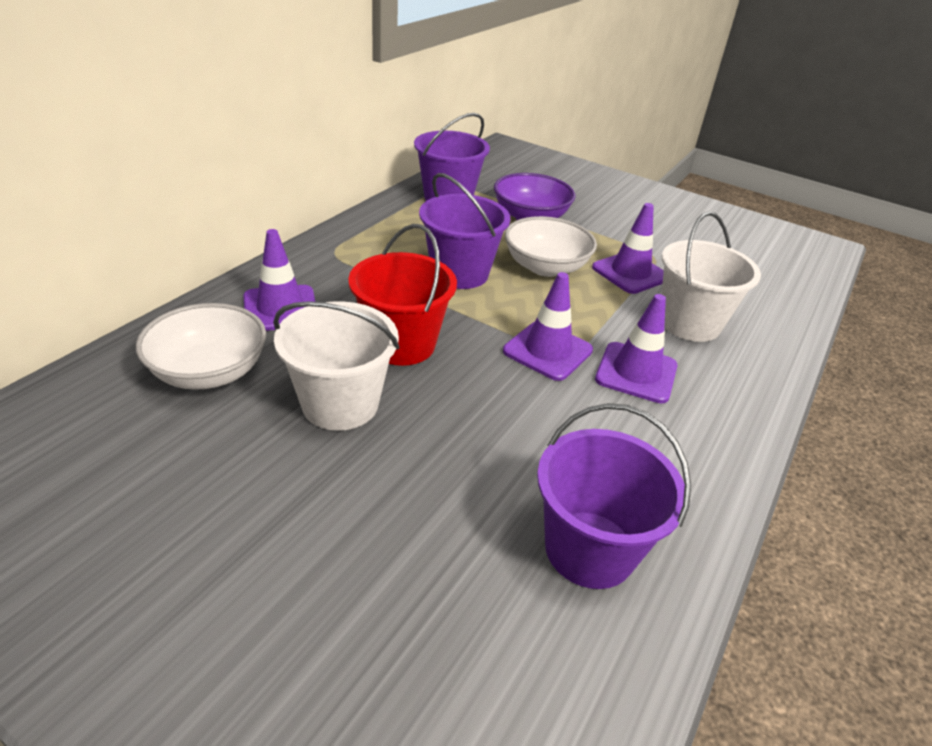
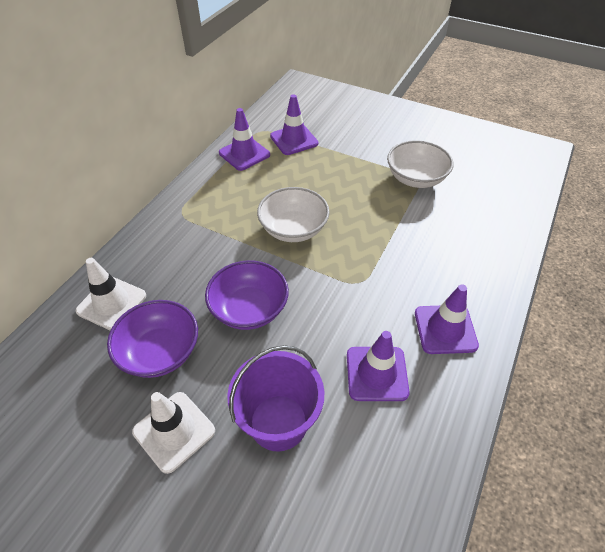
purple bowl: 1 -> 2
purple bucket: 3 -> 1
red bucket: 1 -> 0
white bucket: 2 -> 0
white traffic cone: 0 -> 2

